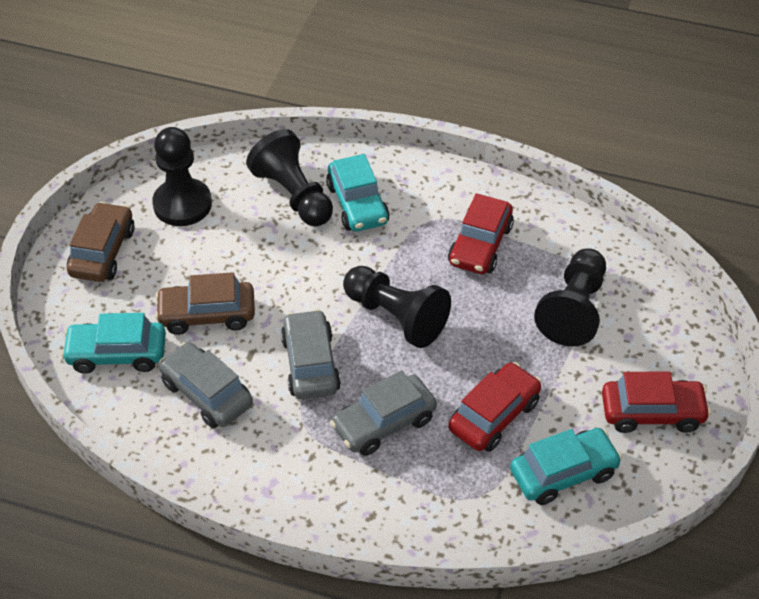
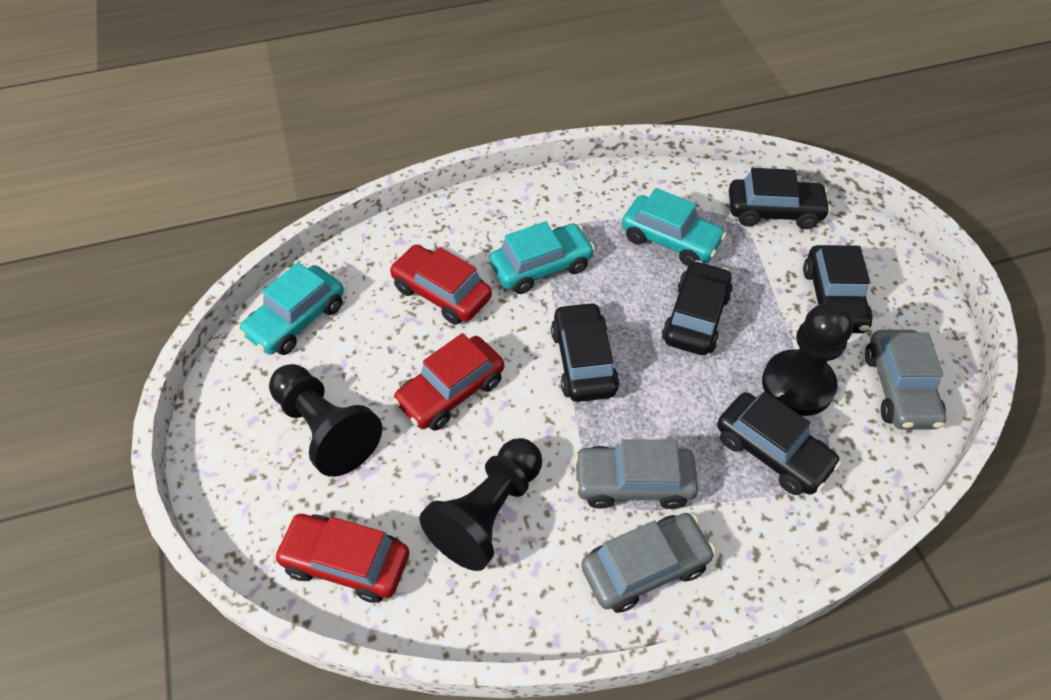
black car: 0 -> 5
black pawn: 4 -> 3
brown car: 2 -> 0

